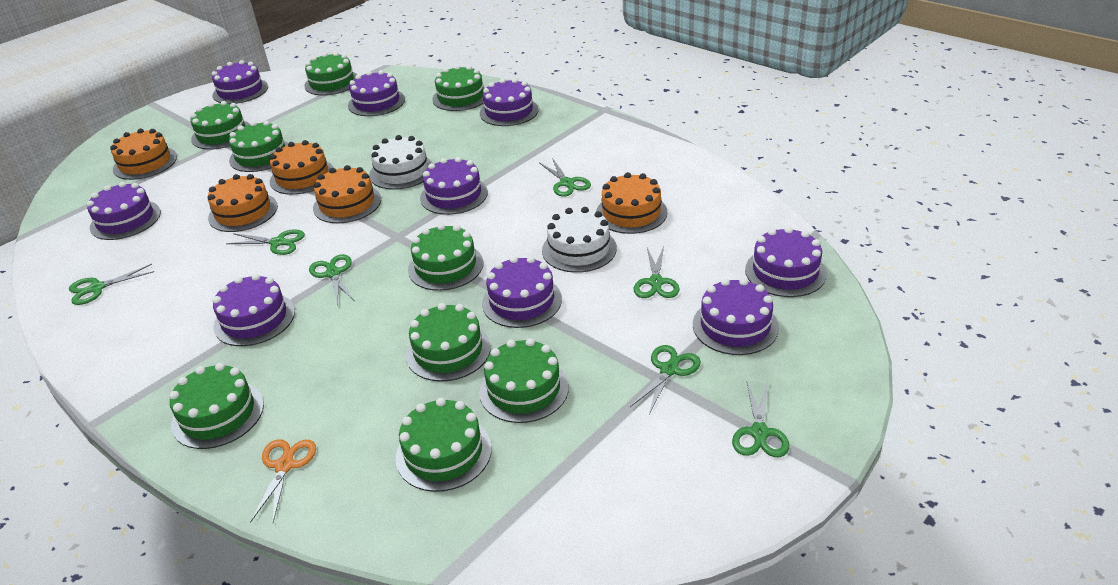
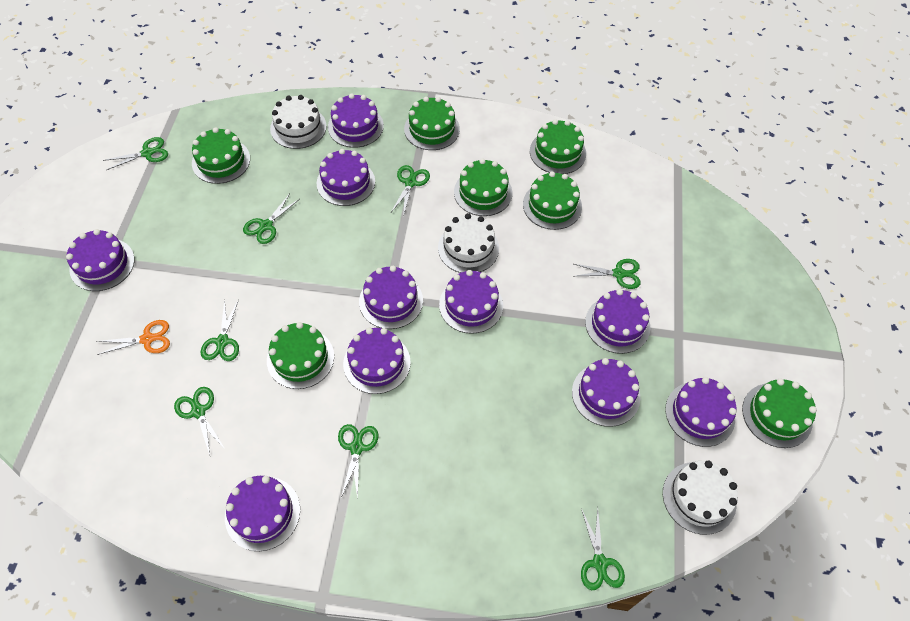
green cake: 9 -> 7
green scissors: 7 -> 8
orange cake: 5 -> 0
purple cake: 9 -> 10
white cake: 2 -> 3

